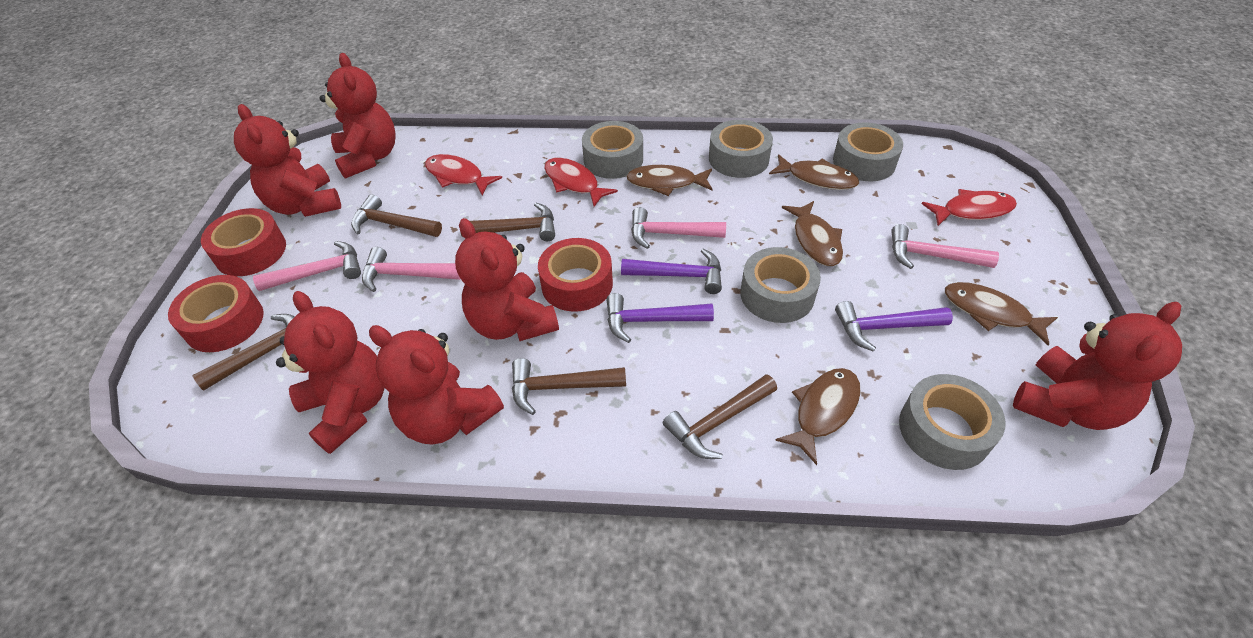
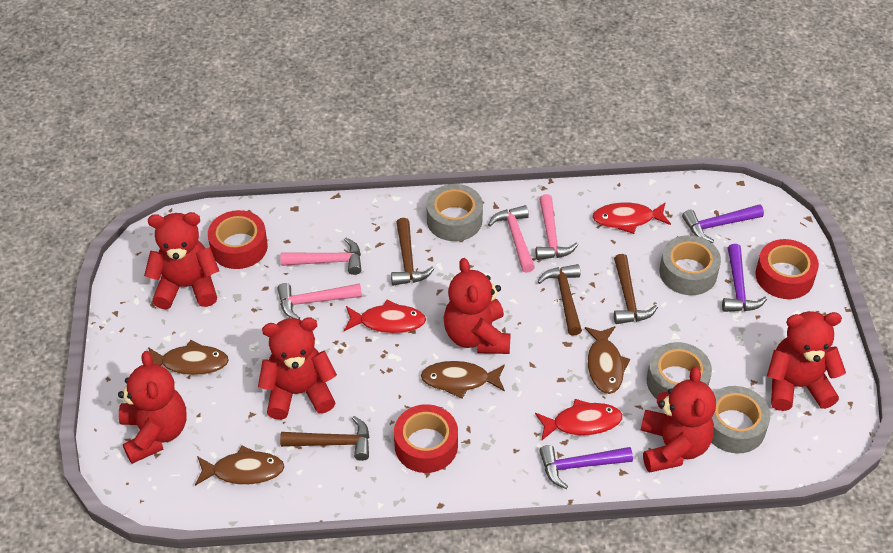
brown fish: 5 -> 4
brown hammer: 5 -> 4
grey tape: 5 -> 4

